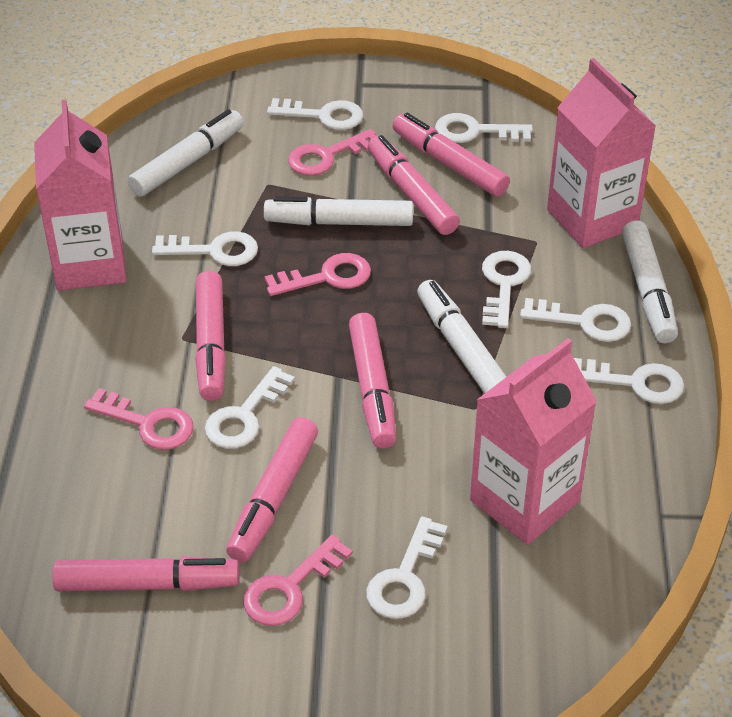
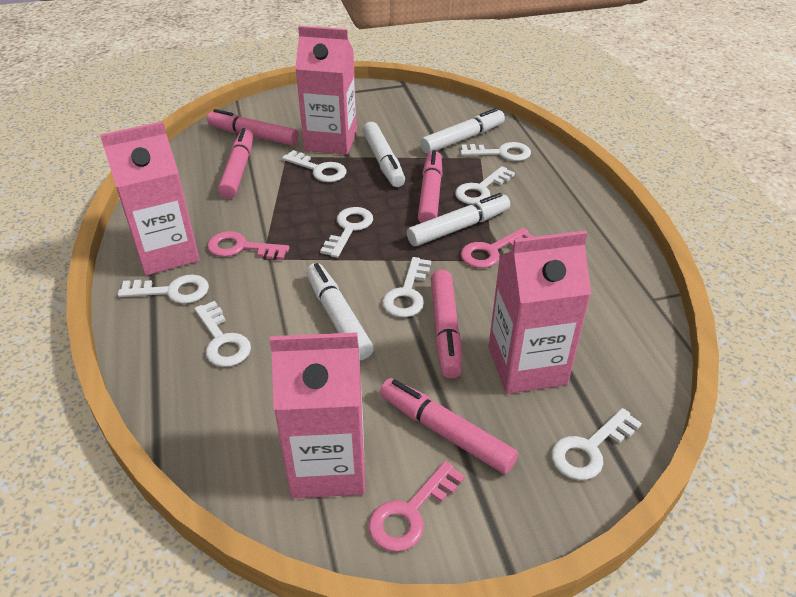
pink carton: 3 -> 4
pink key: 4 -> 3
pink marker: 6 -> 5

